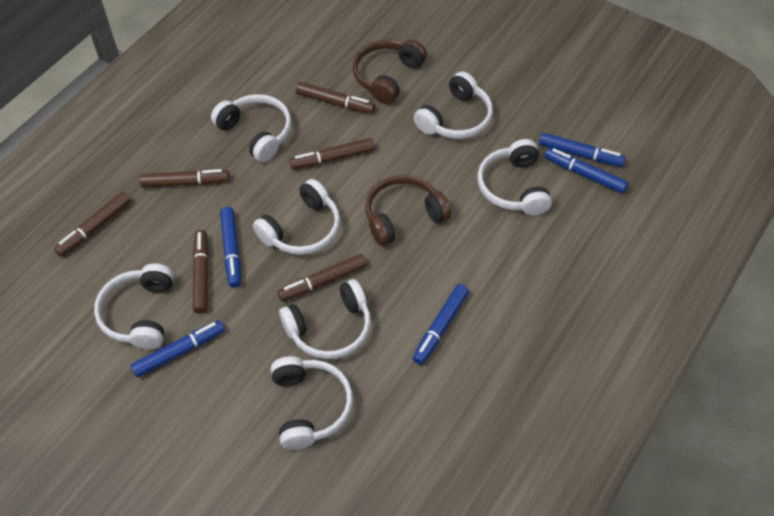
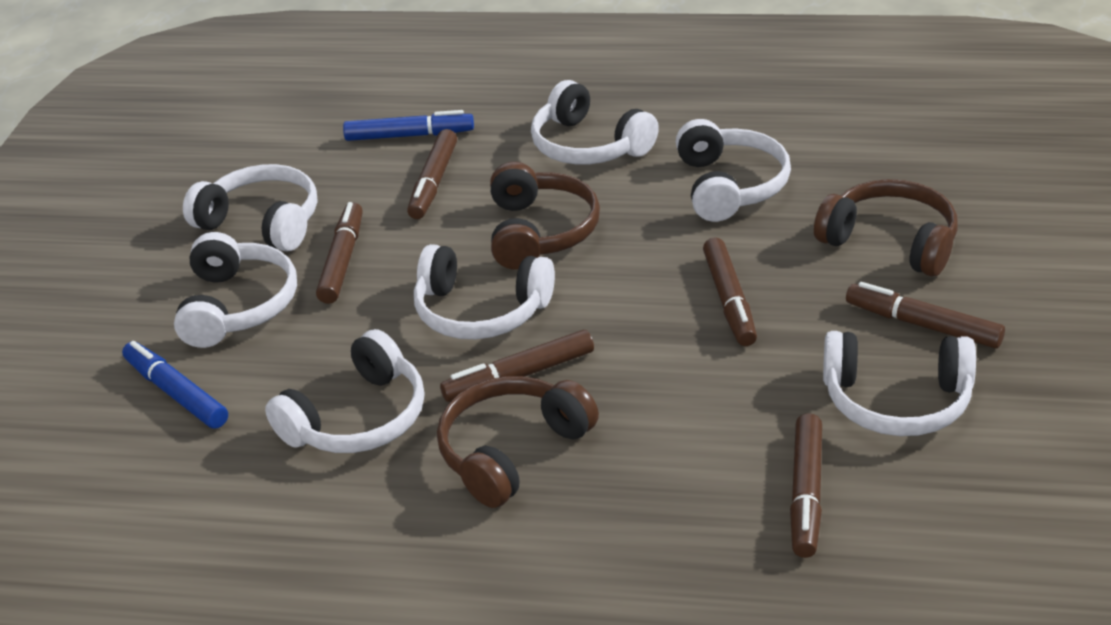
blue marker: 5 -> 2
brown headphones: 2 -> 3

